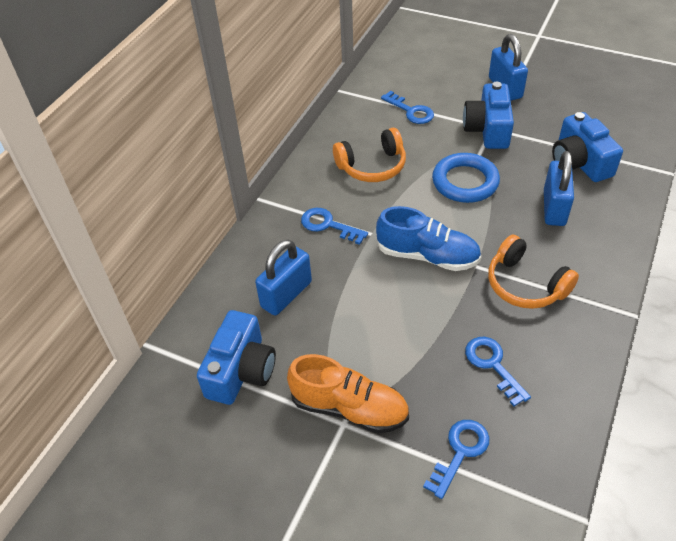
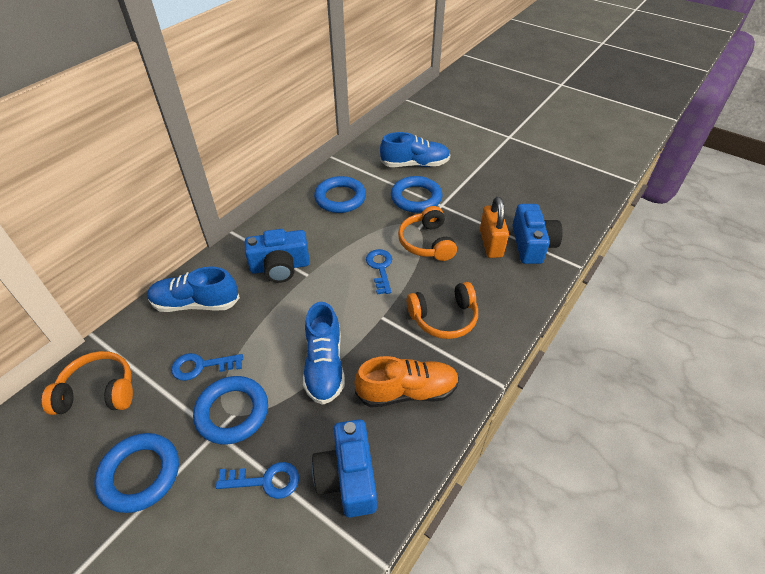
blue key: 4 -> 3
blue padlock: 3 -> 0
blue ring: 1 -> 4
blue shoe: 1 -> 3
orange headphones: 2 -> 3
orange padlock: 0 -> 1

